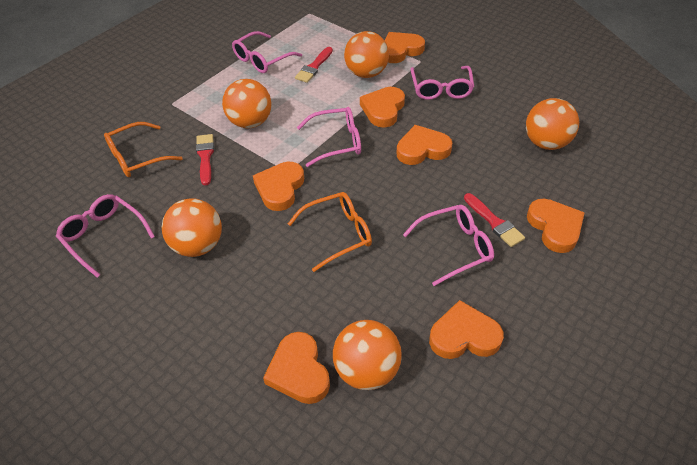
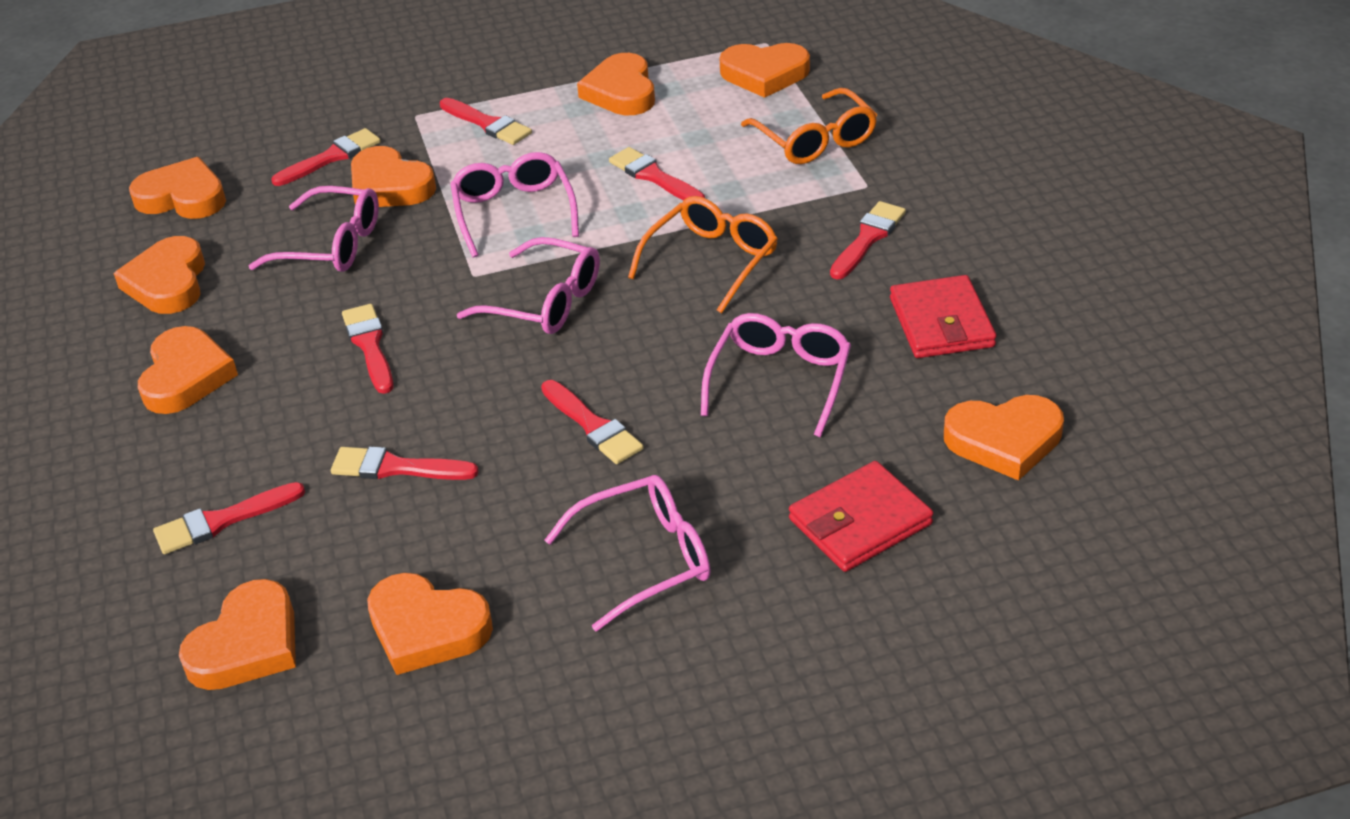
orange ball: 5 -> 0
orange heart: 7 -> 9
red brush: 3 -> 8
red wallet: 0 -> 2

